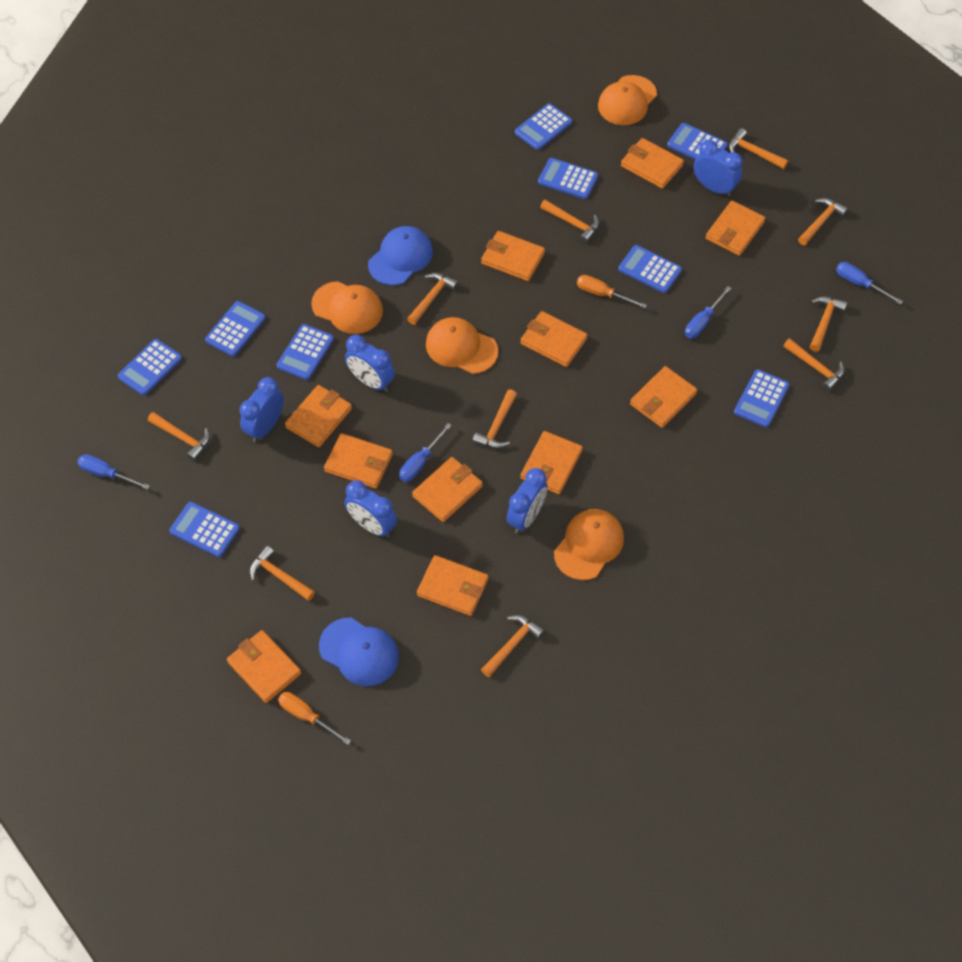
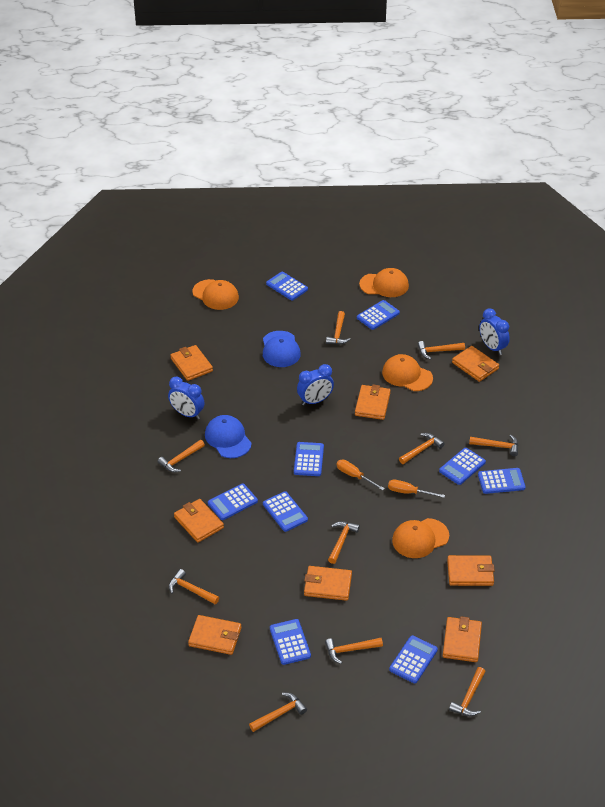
blue clock: 5 -> 3
blue screwdriver: 4 -> 0
orange wallet: 11 -> 8

